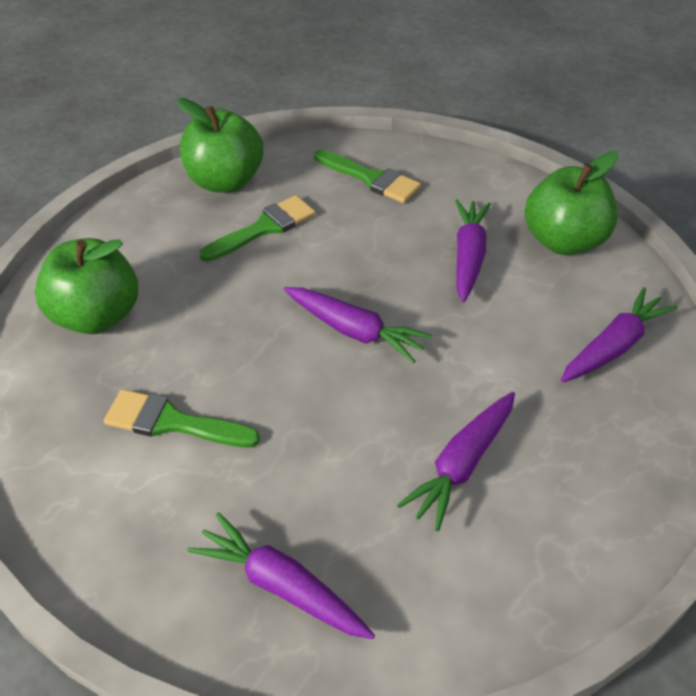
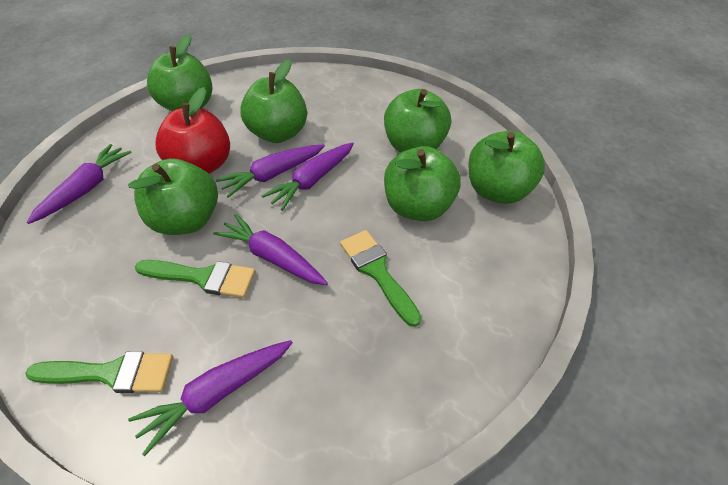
green apple: 3 -> 6
red apple: 0 -> 1

